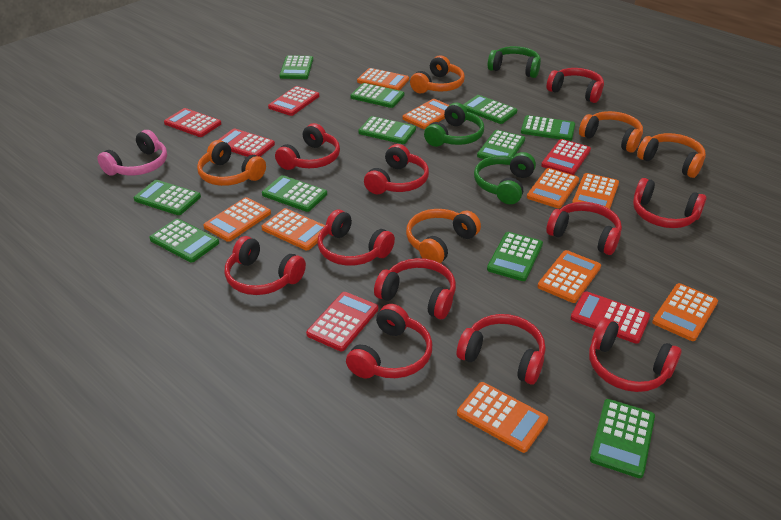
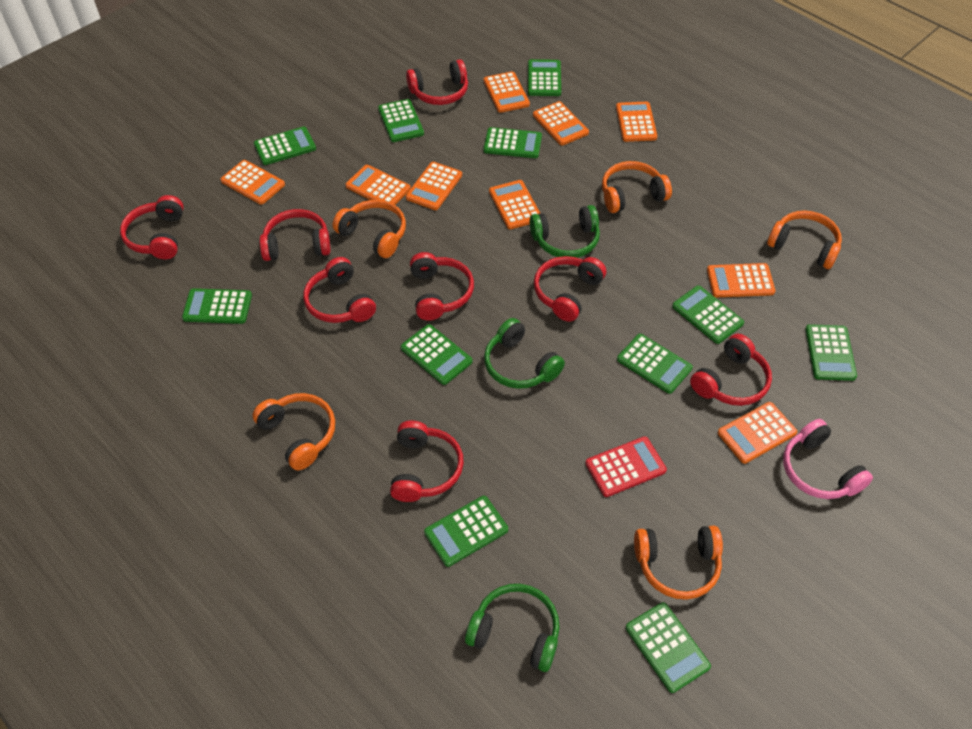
red calculator: 6 -> 1
red headphones: 11 -> 8

